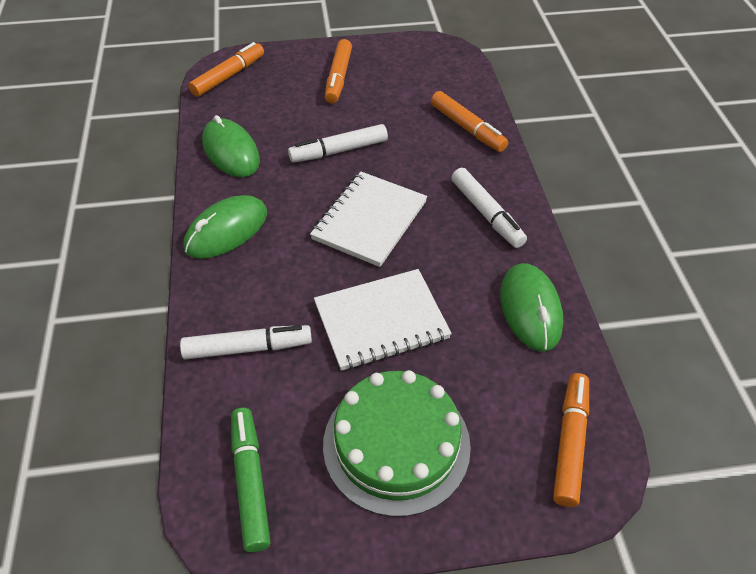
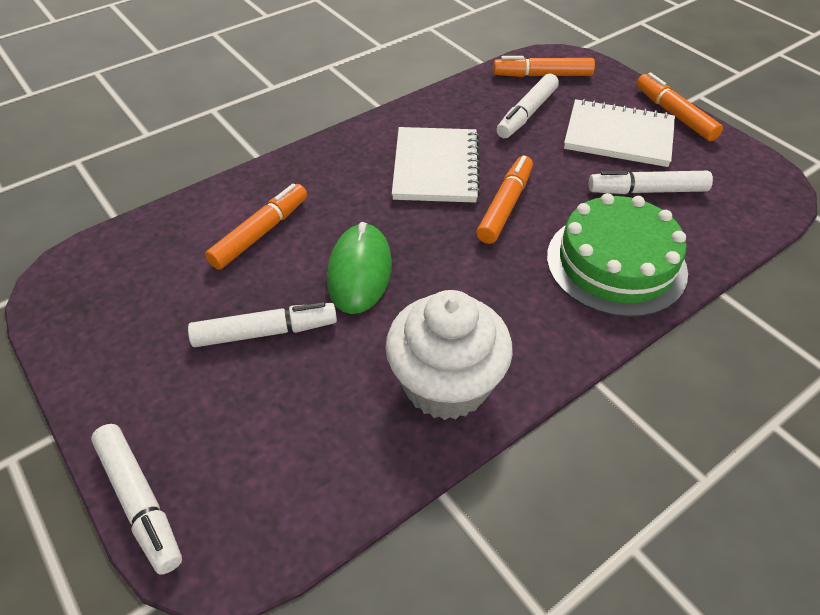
green marker: 1 -> 0
green mouse: 3 -> 1
white cupcake: 0 -> 1
white marker: 3 -> 4

